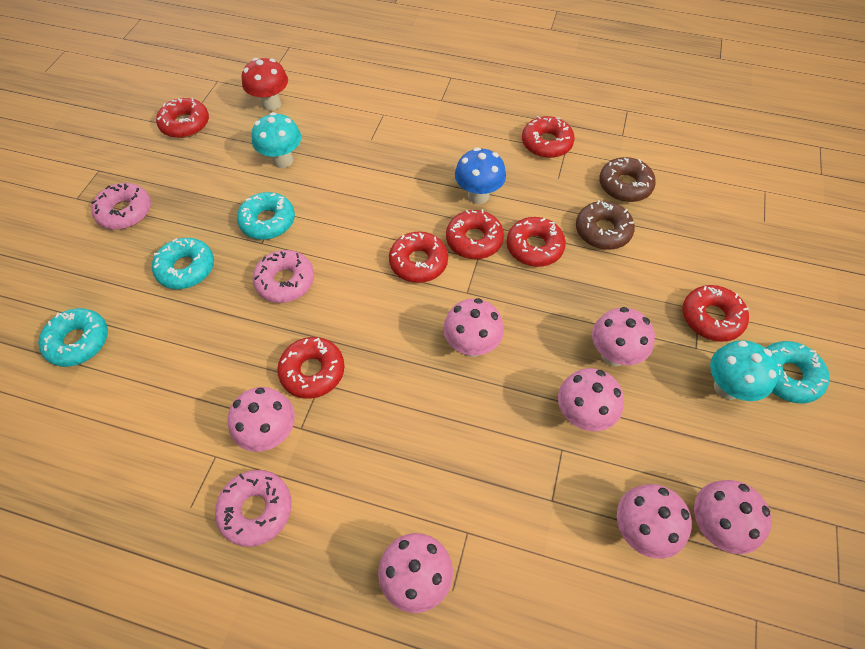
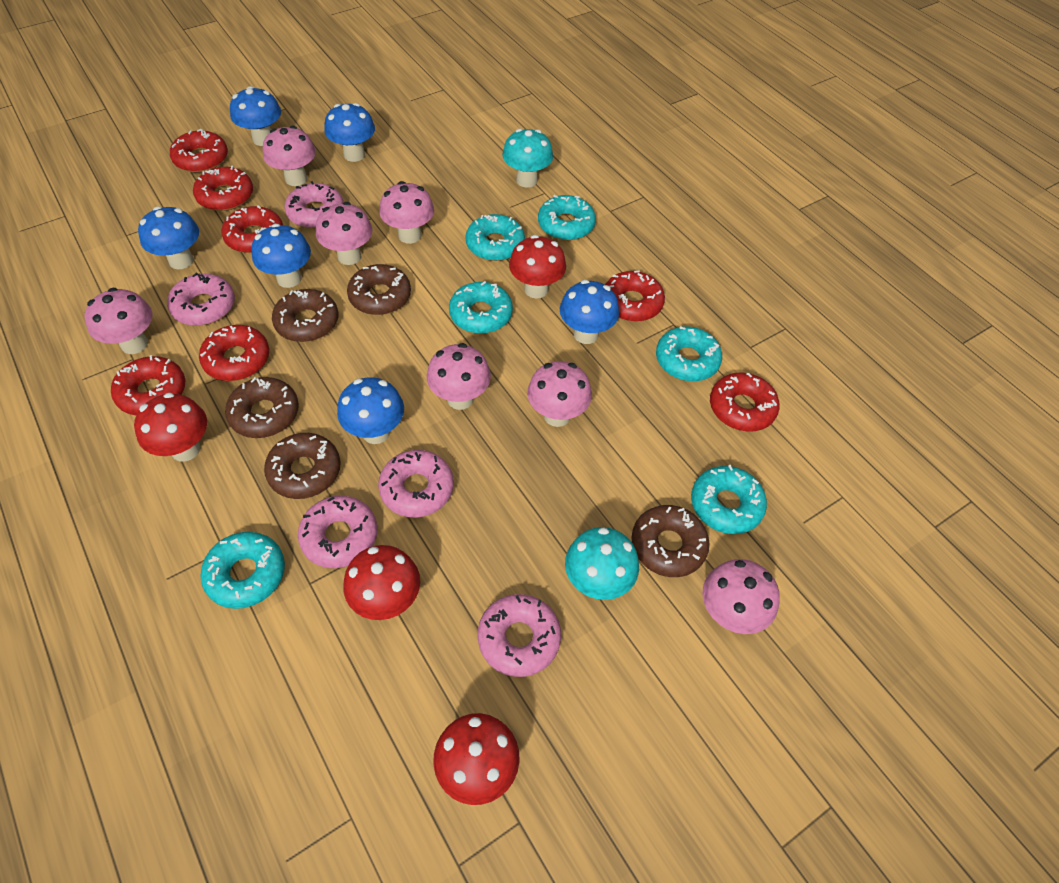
blue mushroom: 1 -> 6
brown donut: 2 -> 5
pink donut: 3 -> 5
red mushroom: 1 -> 4
turquoise donut: 4 -> 6

